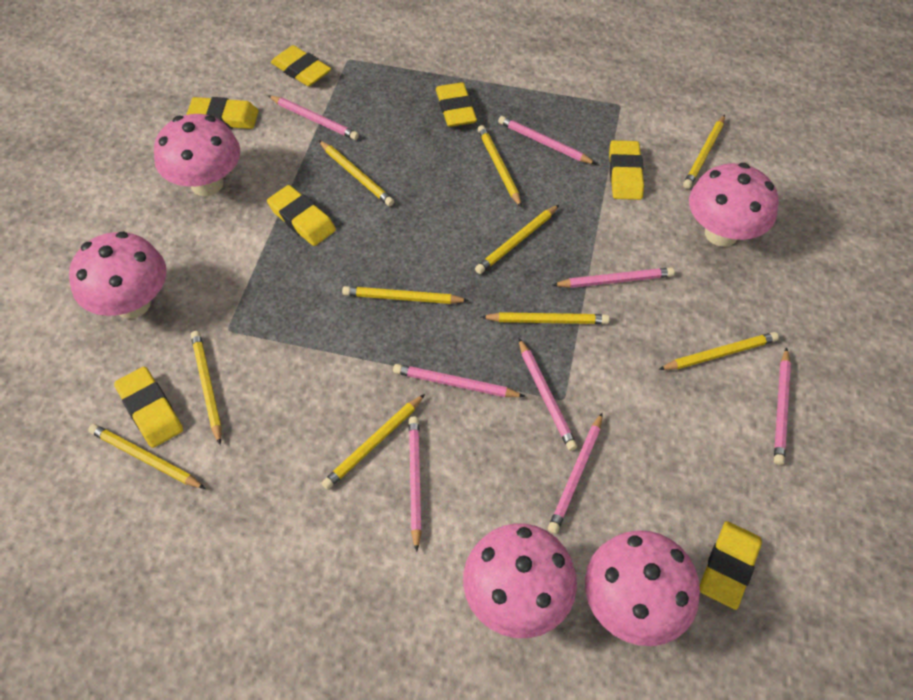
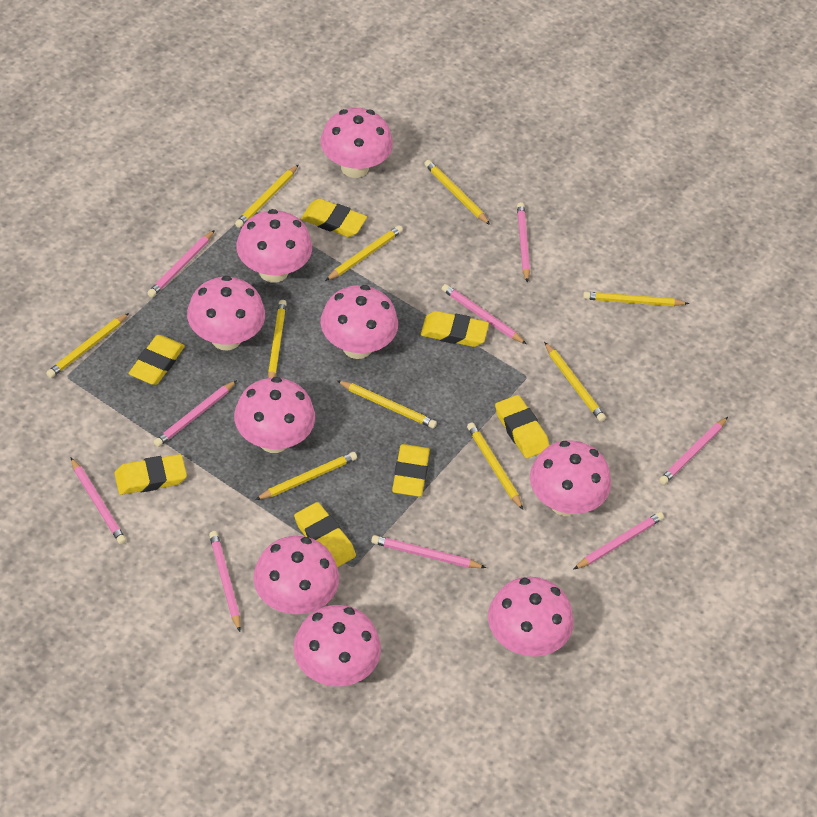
pink mushroom: 5 -> 9
pink pencil: 8 -> 9

